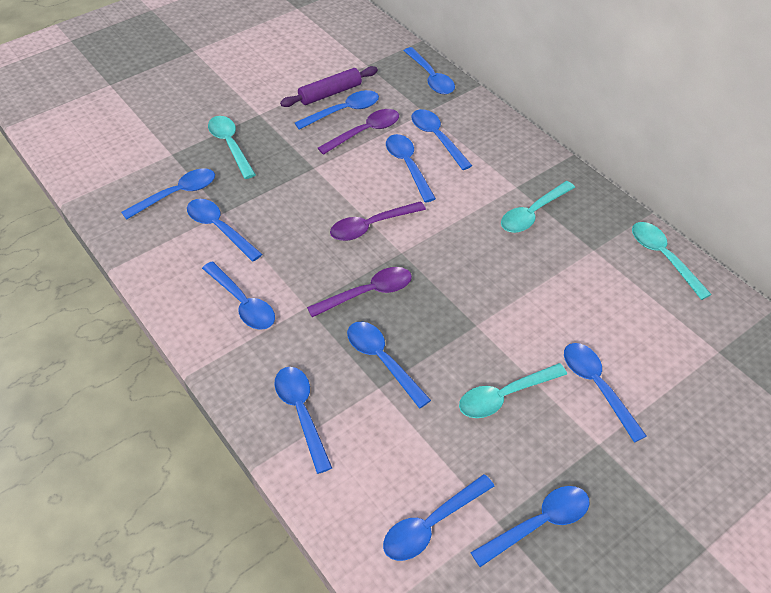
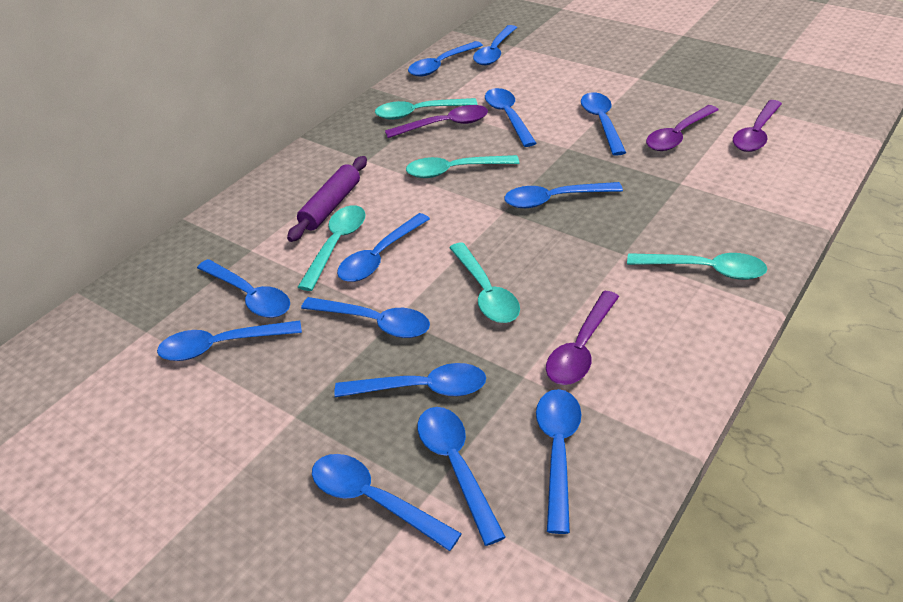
blue spoon: 12 -> 13
purple spoon: 3 -> 4
turquoise spoon: 4 -> 5

